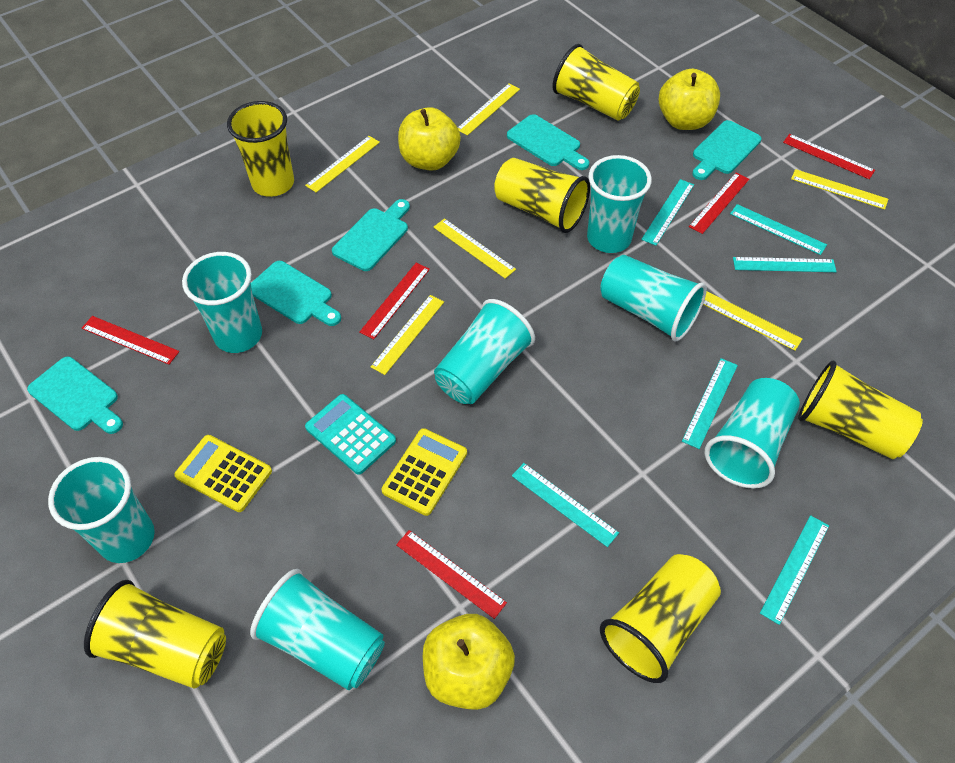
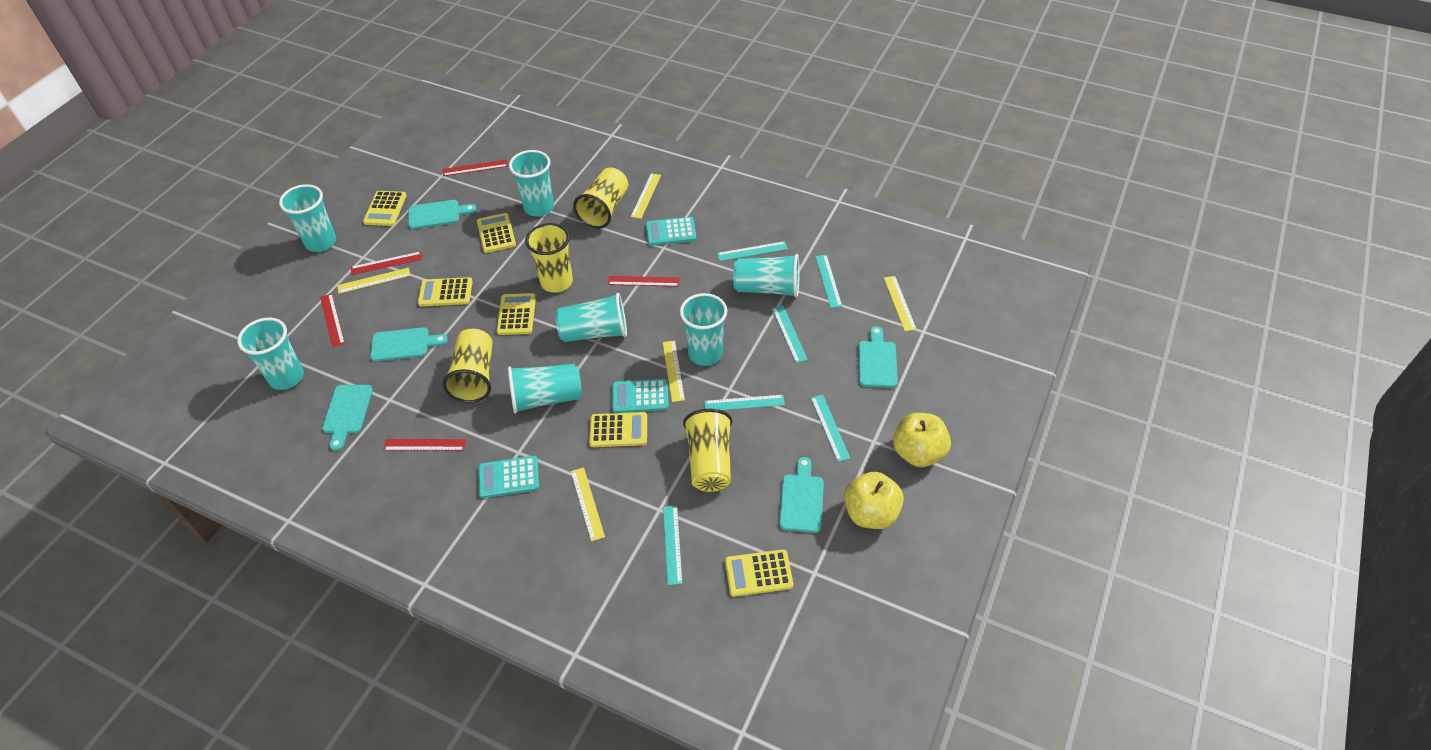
turquoise calculator: 1 -> 3
yellow apple: 3 -> 2
yellow calculator: 2 -> 6
yellow cup: 6 -> 4
yellow ruler: 6 -> 5

